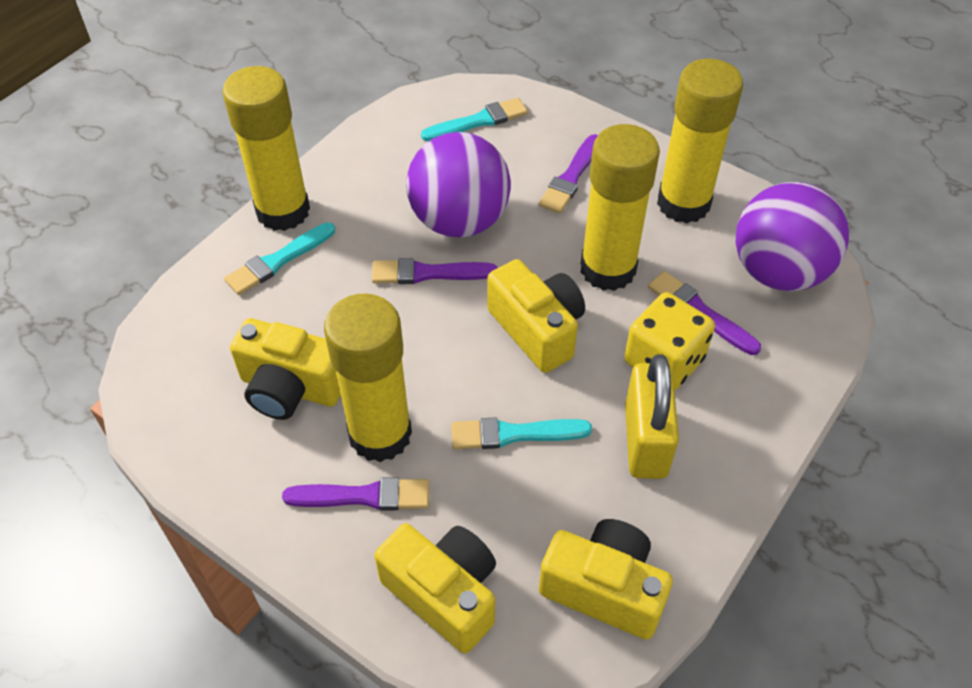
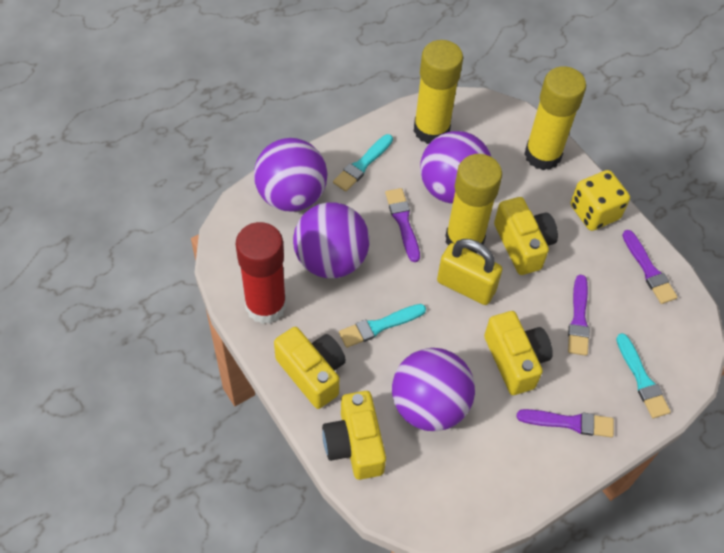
purple ball: 2 -> 4
red glue stick: 0 -> 1
yellow glue stick: 4 -> 3

